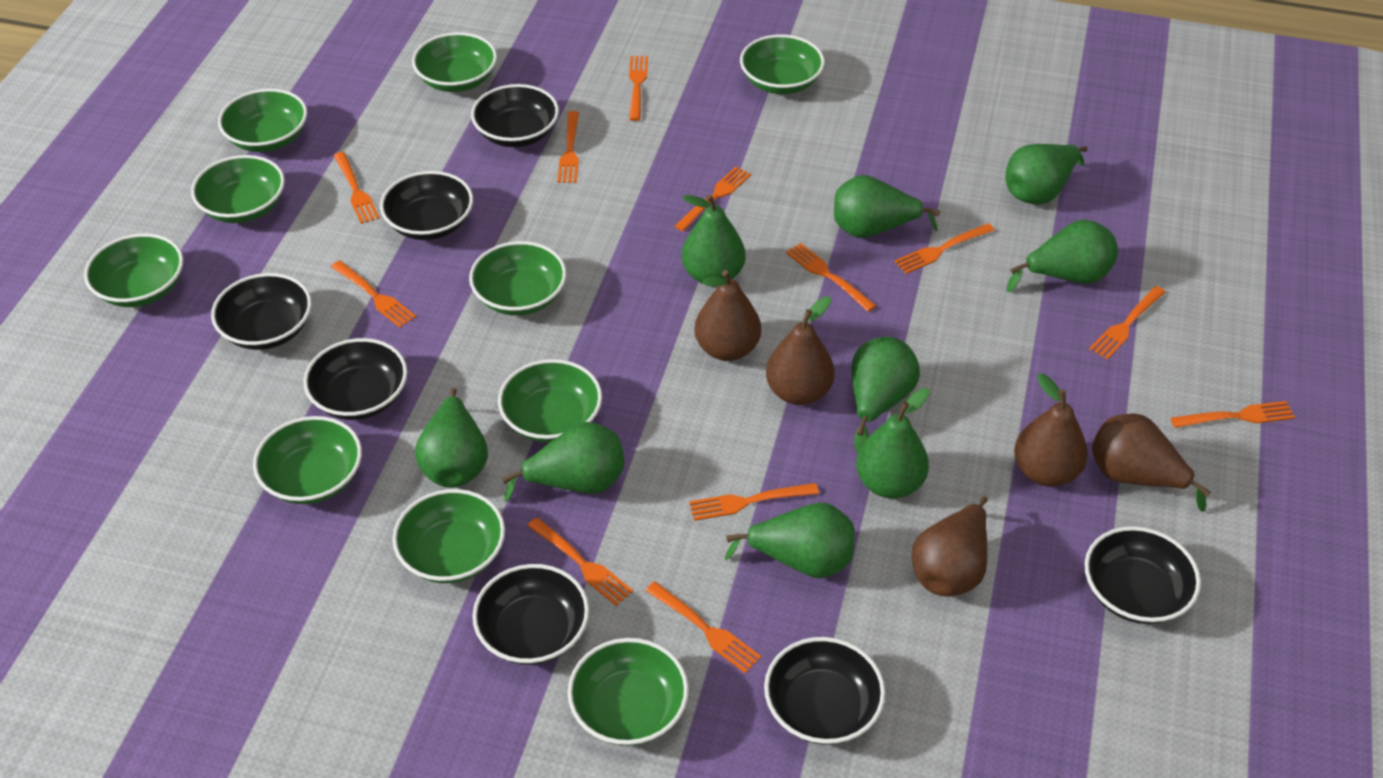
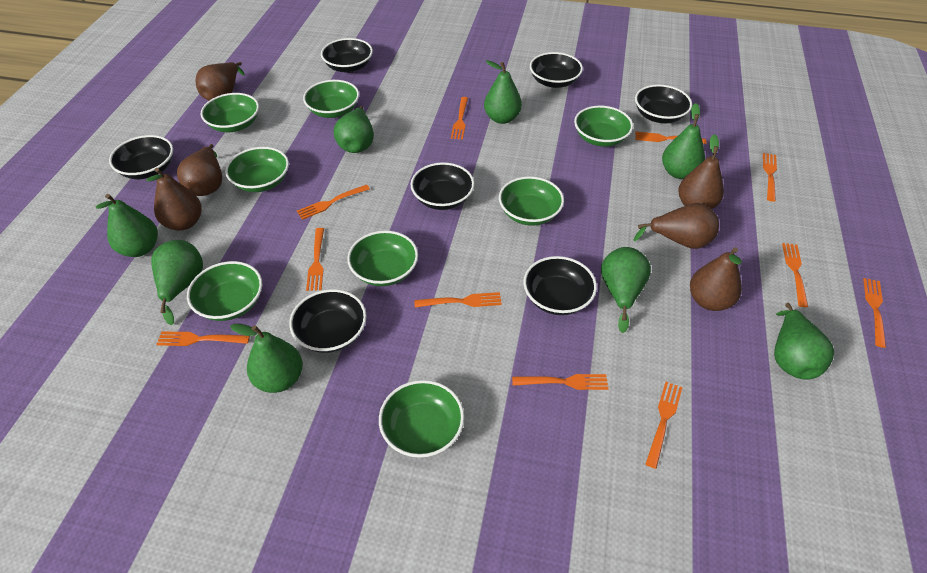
brown pear: 5 -> 6
green bowl: 10 -> 8
green pear: 9 -> 8
orange fork: 12 -> 11

